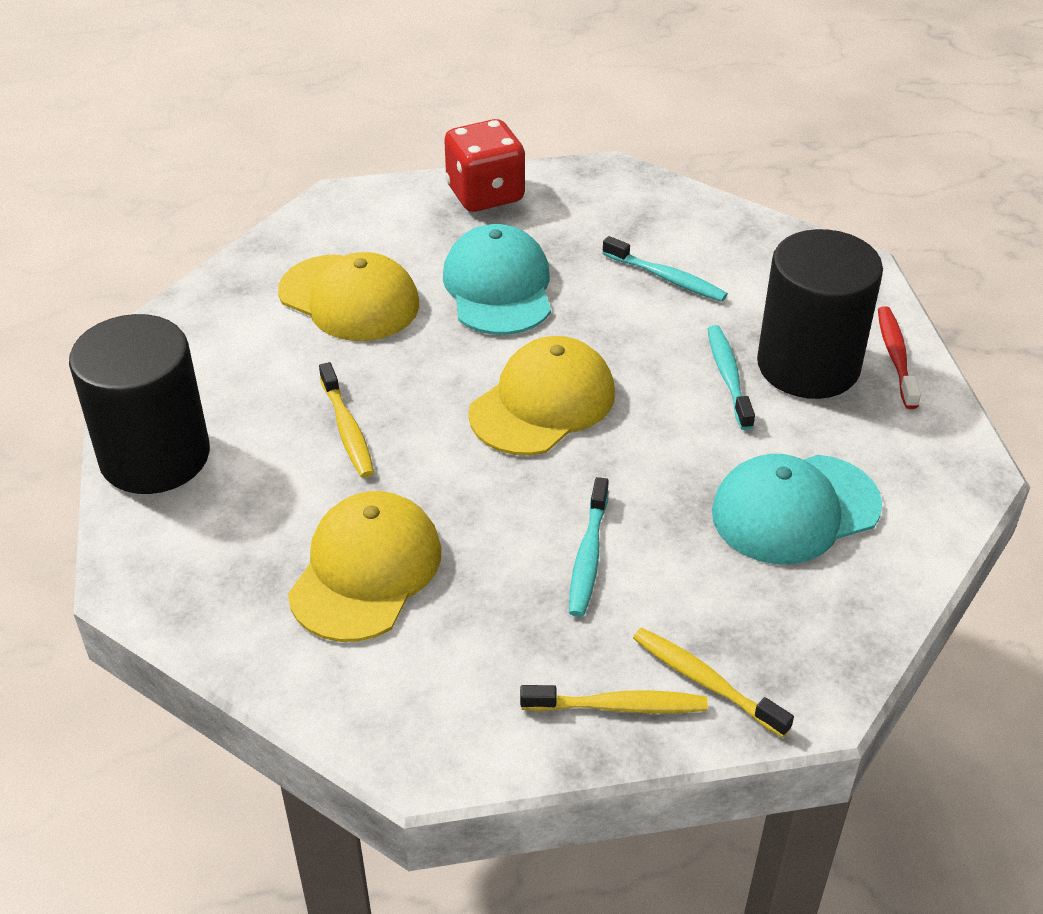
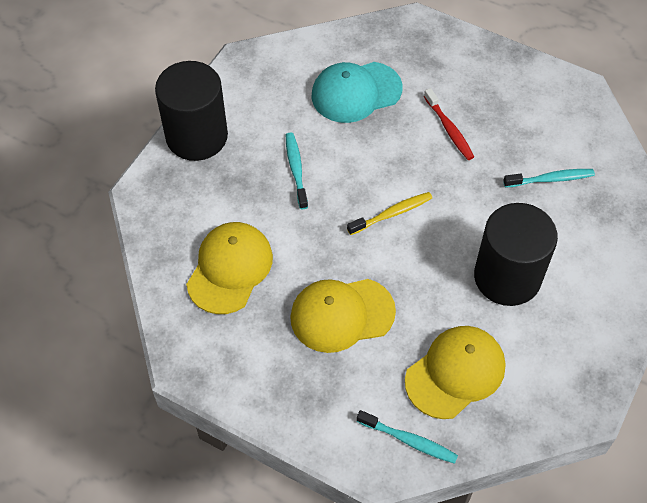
red dice: 1 -> 0
turquoise cap: 2 -> 1
yellow toothbrush: 3 -> 1

